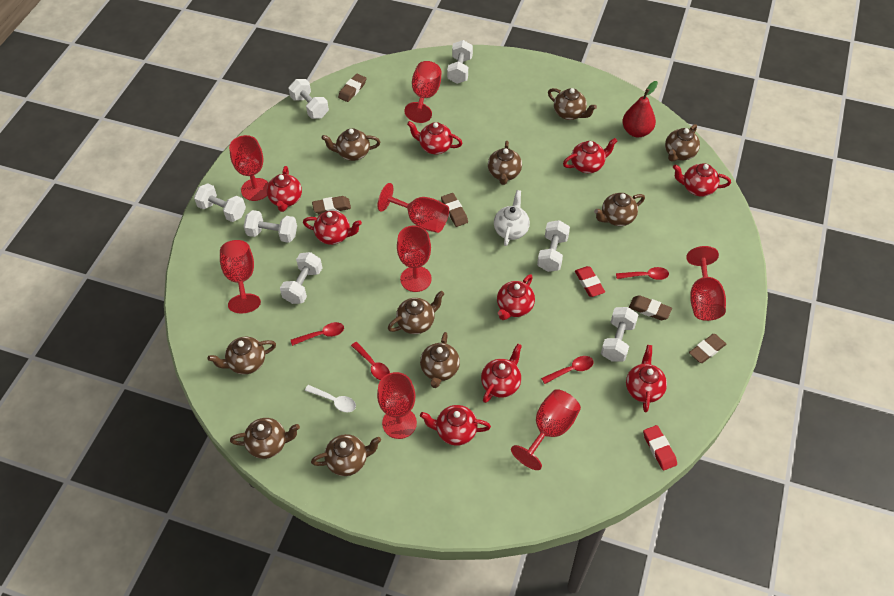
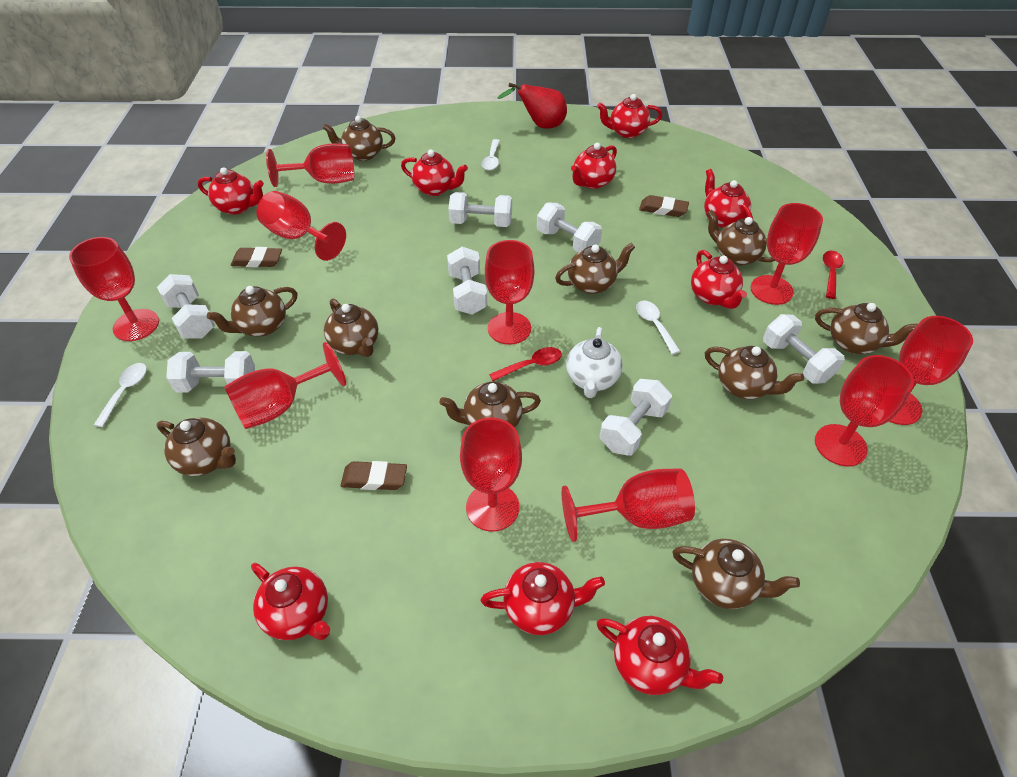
brown eraser: 5 -> 3
red eraser: 2 -> 0
red goblet: 8 -> 10
red spoon: 4 -> 2
white spoon: 1 -> 3

